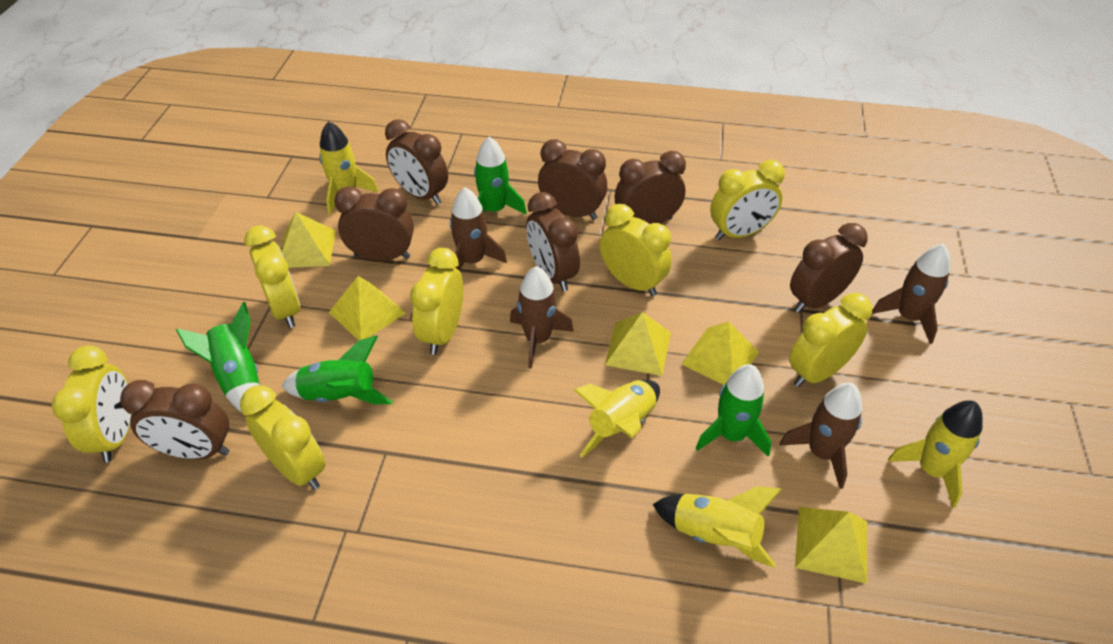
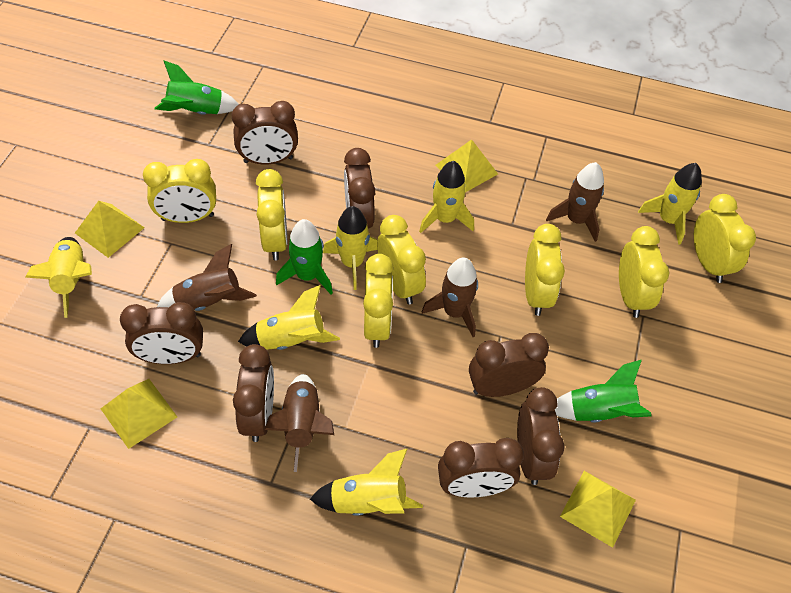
green rocket: 4 -> 3
yellow pyramid: 5 -> 4
yellow rocket: 4 -> 6

